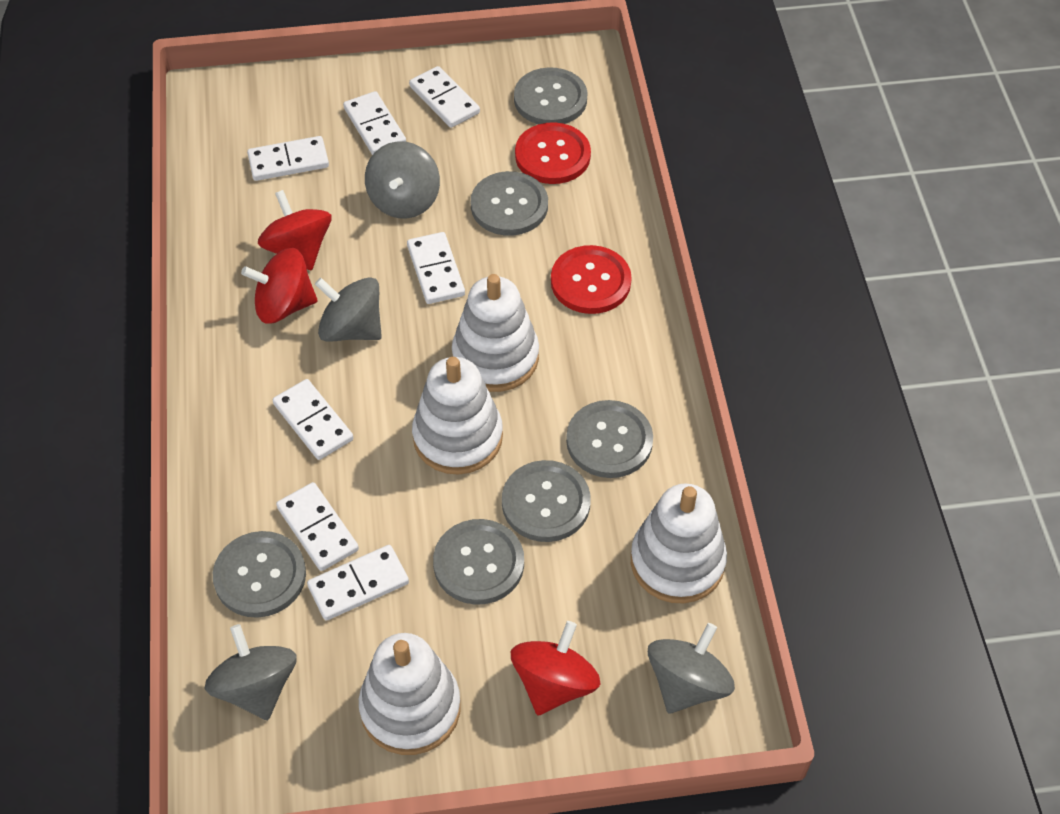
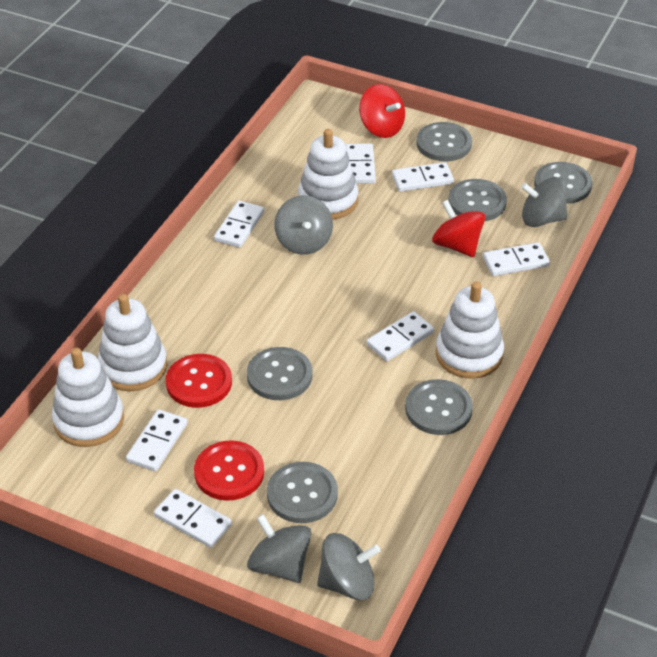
red spinning top: 3 -> 2

